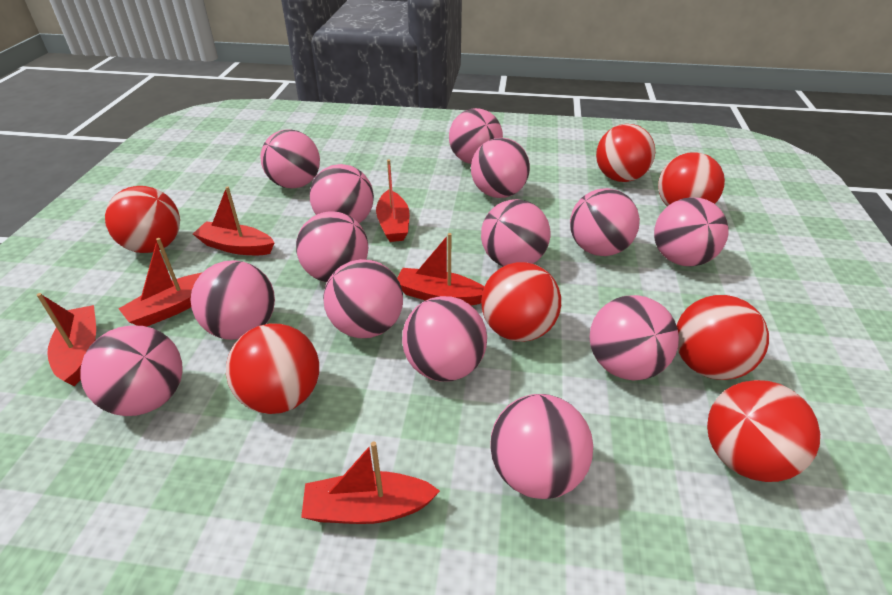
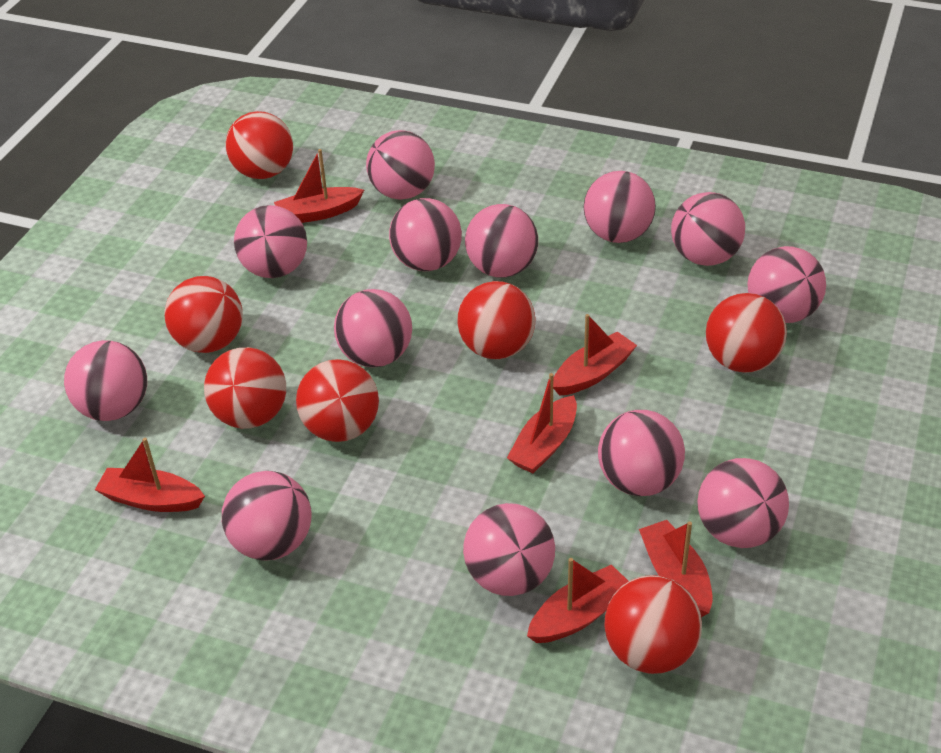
pink ball: 14 -> 13

